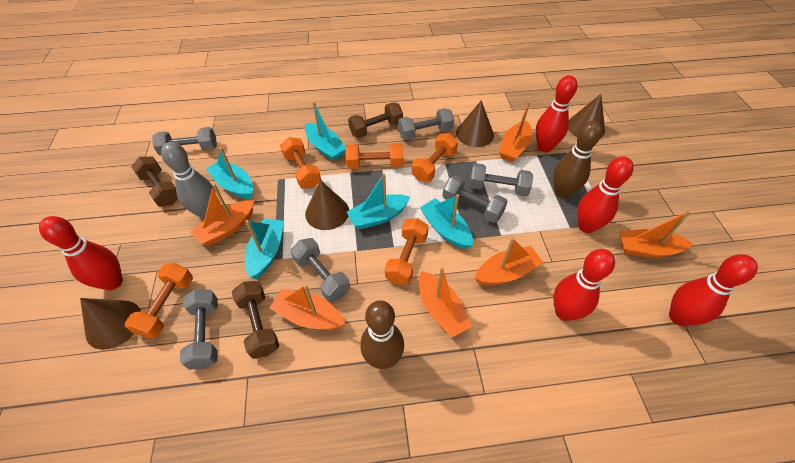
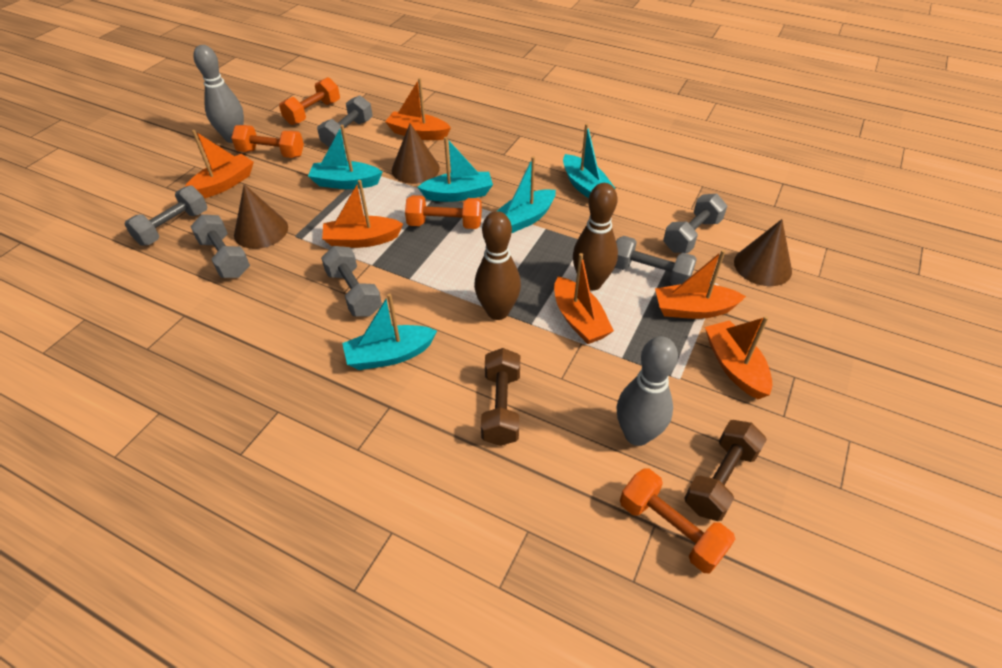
brown cone: 4 -> 3
brown dumbbell: 3 -> 2
grey bowling pin: 1 -> 2
orange dumbbell: 5 -> 4
red bowling pin: 5 -> 0

